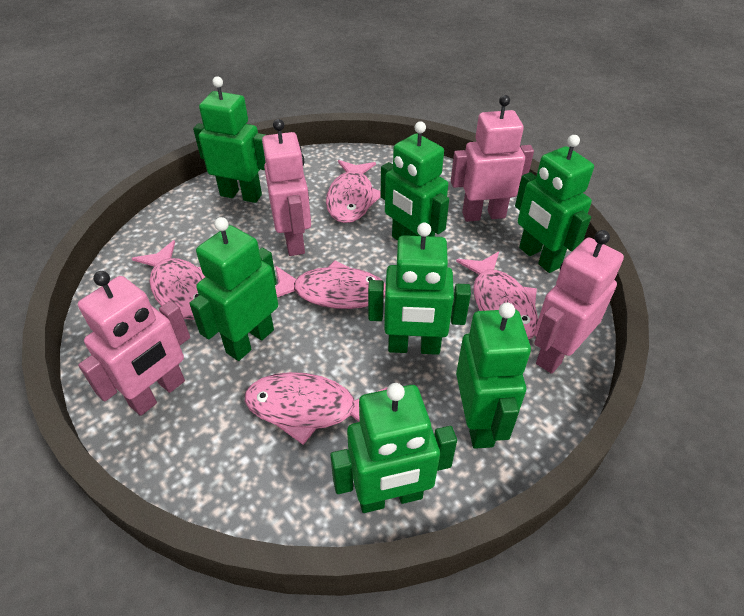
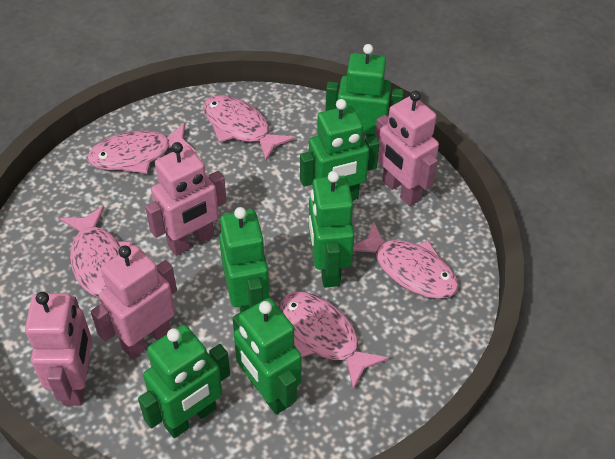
green robot: 7 -> 6

